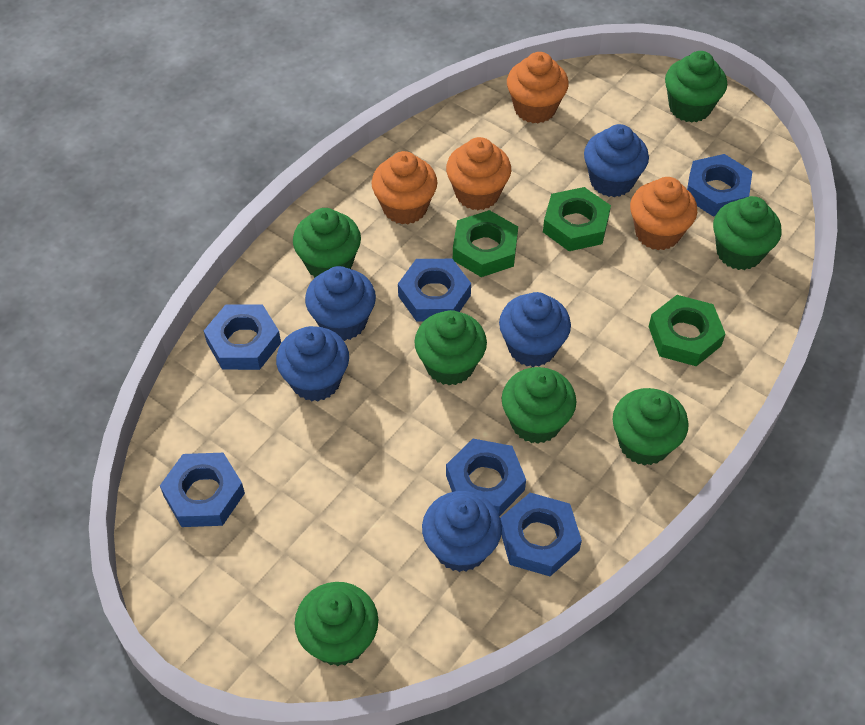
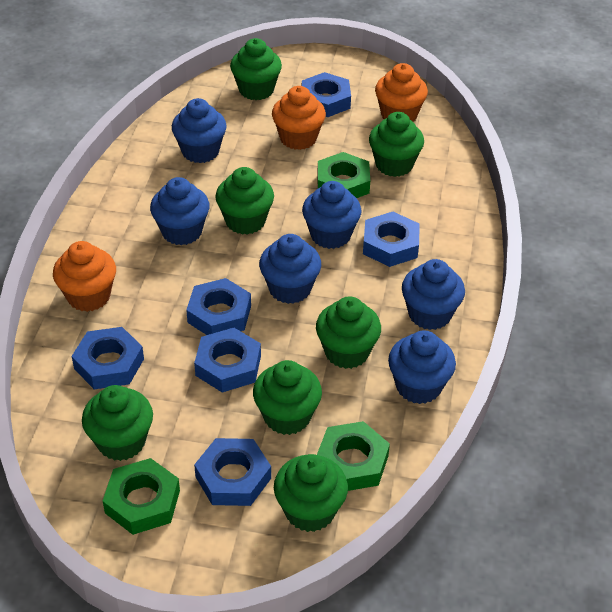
blue cupcake: 5 -> 6
orange cupcake: 4 -> 3

